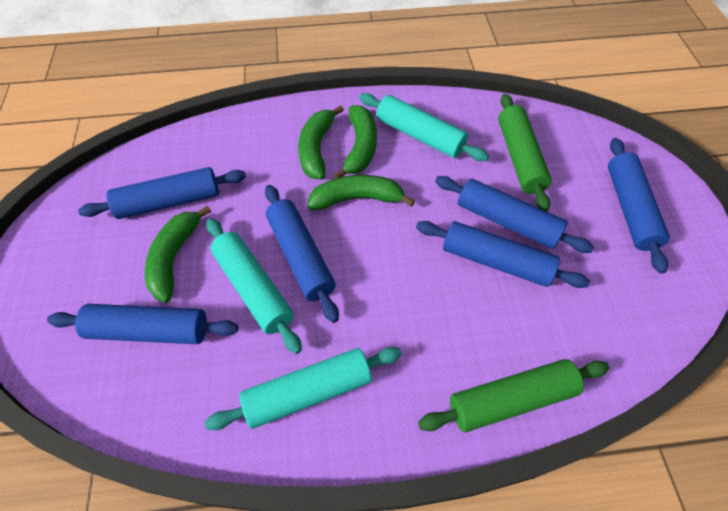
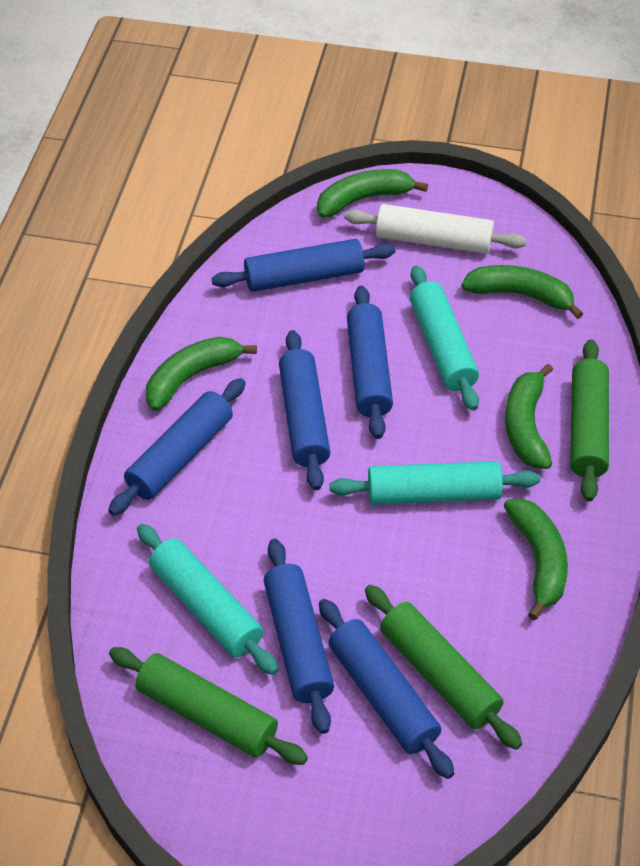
green banana: 4 -> 5
green rolling pin: 2 -> 3
white rolling pin: 0 -> 1

